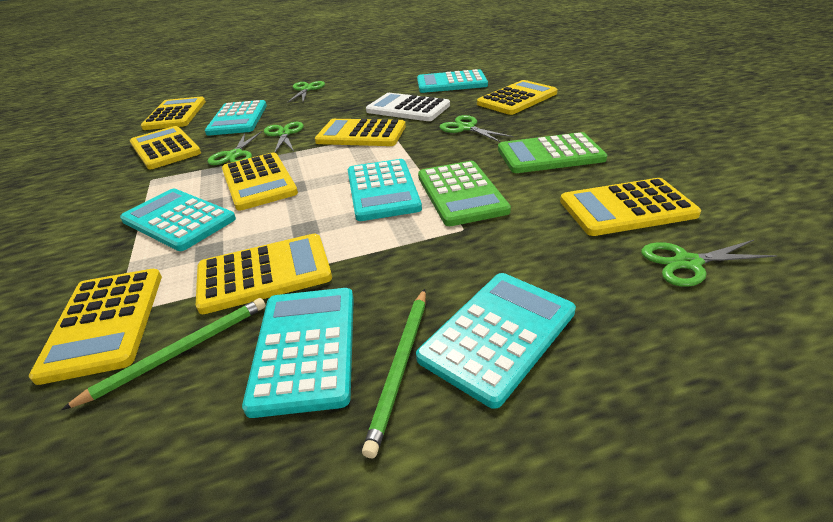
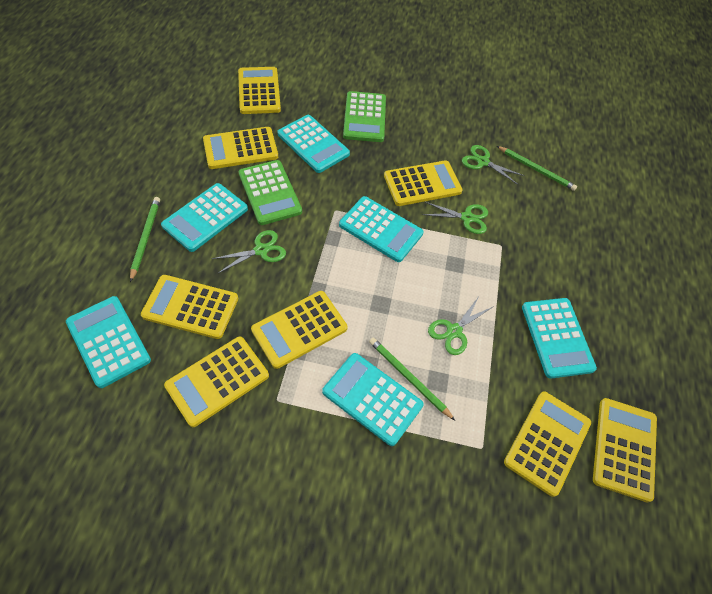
green pencil: 2 -> 3
green scissors: 5 -> 4
white calculator: 1 -> 0

